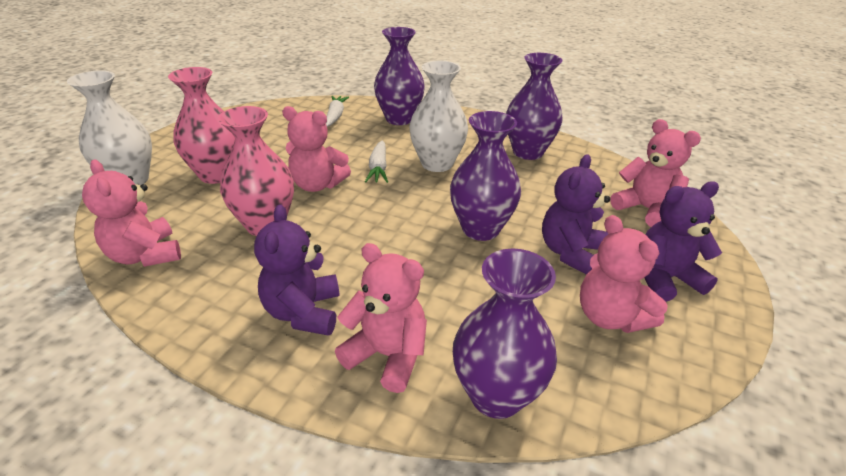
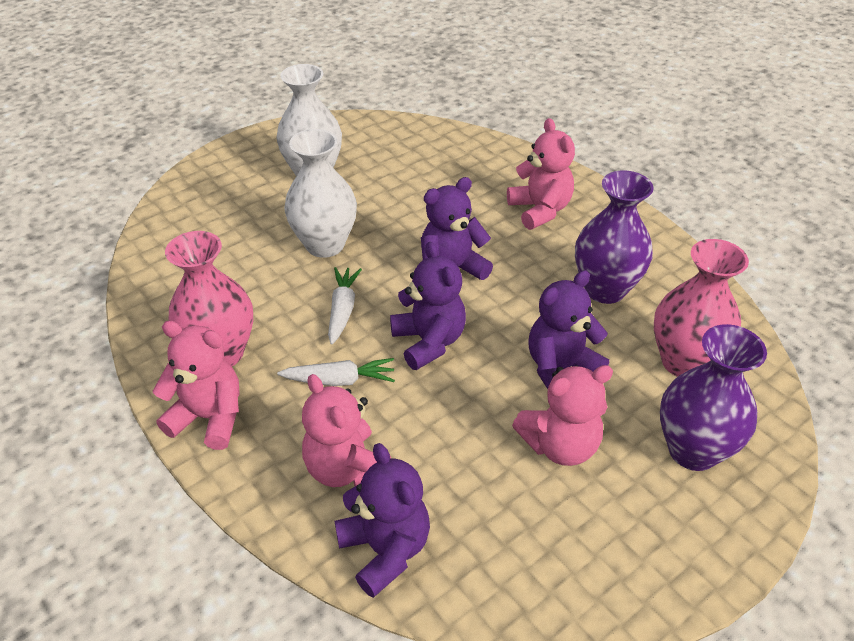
pink teddy bear: 5 -> 4
purple teddy bear: 3 -> 4
purple vase: 4 -> 2

